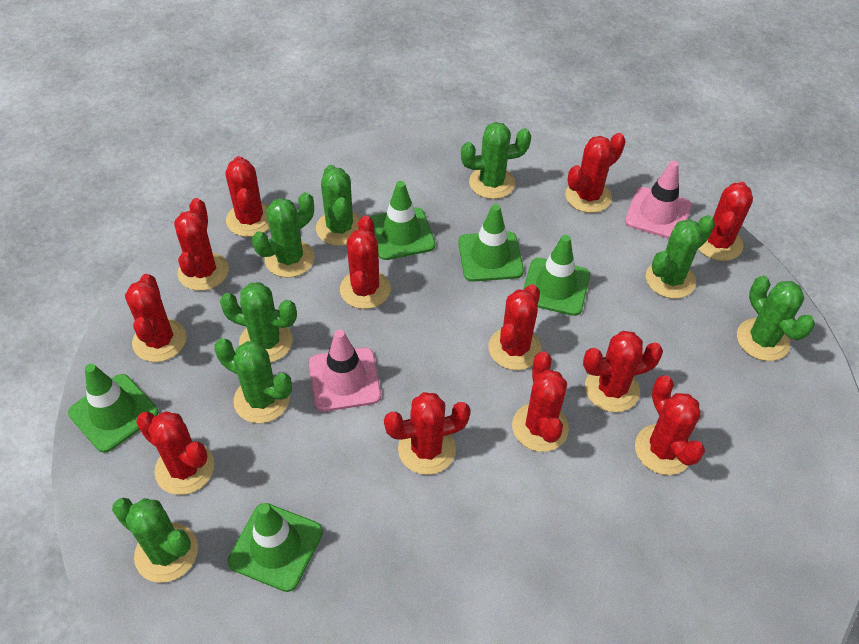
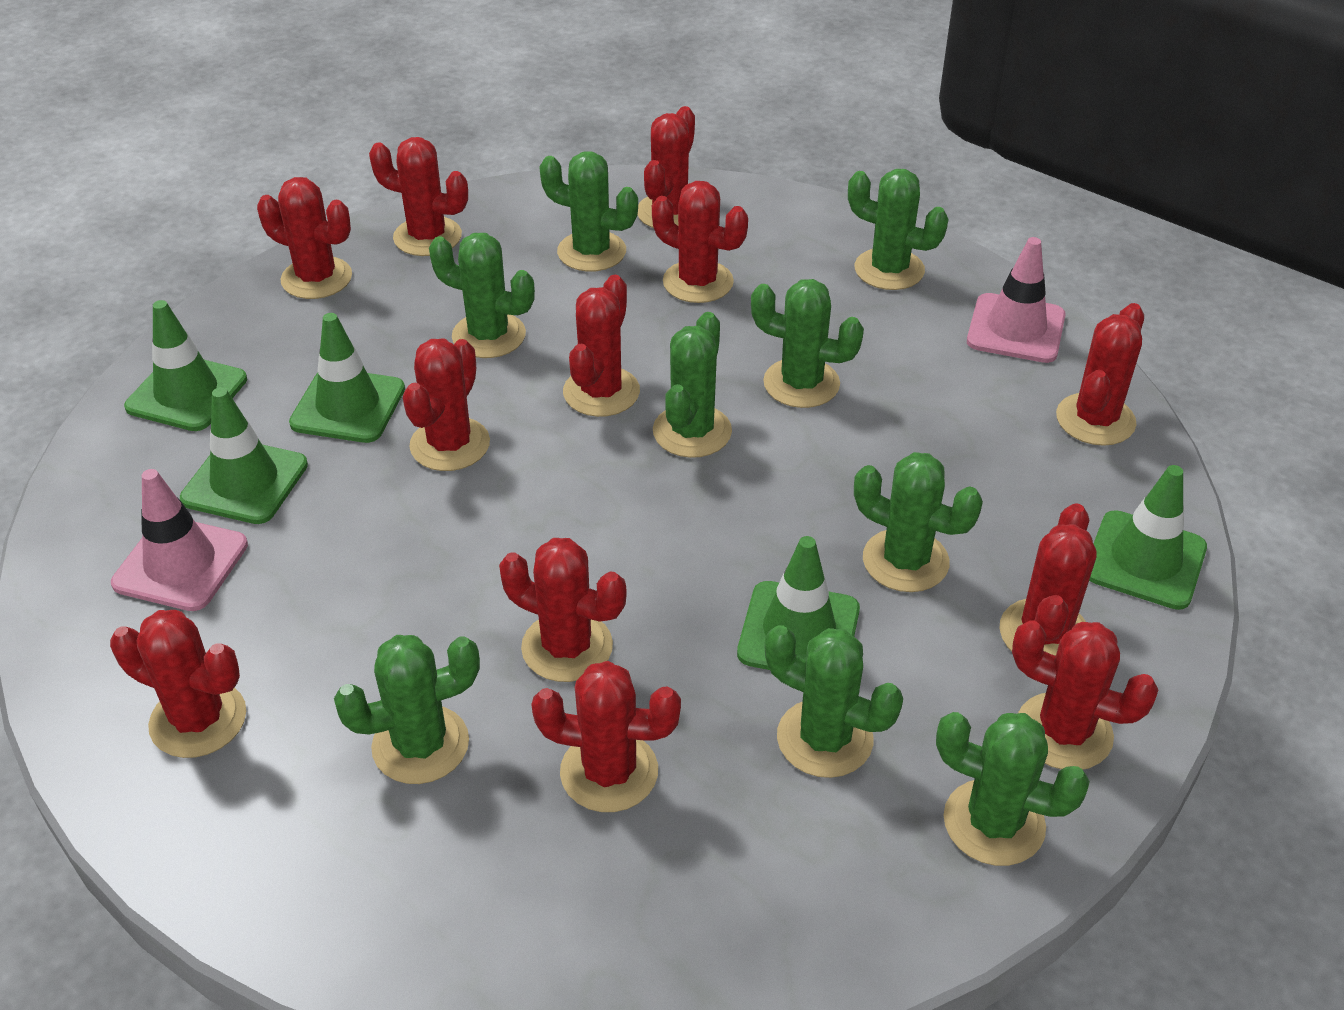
green cactus: 8 -> 9

